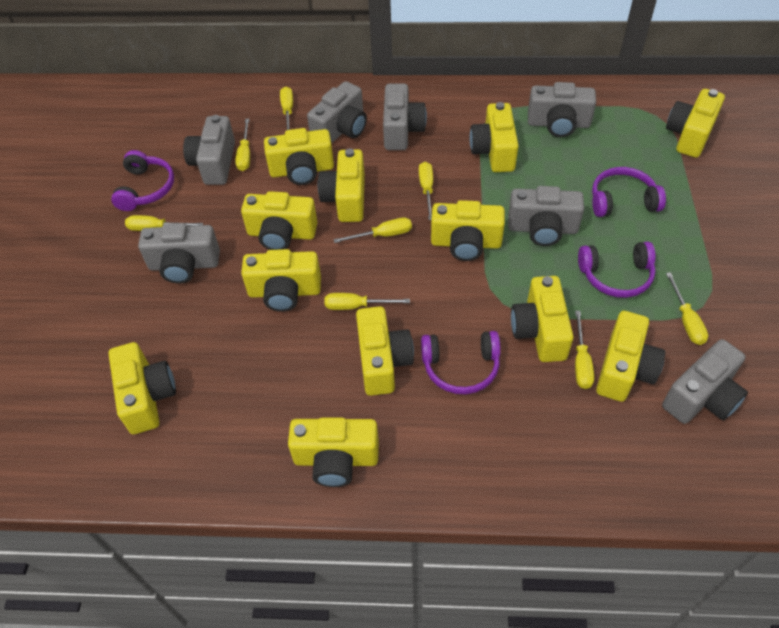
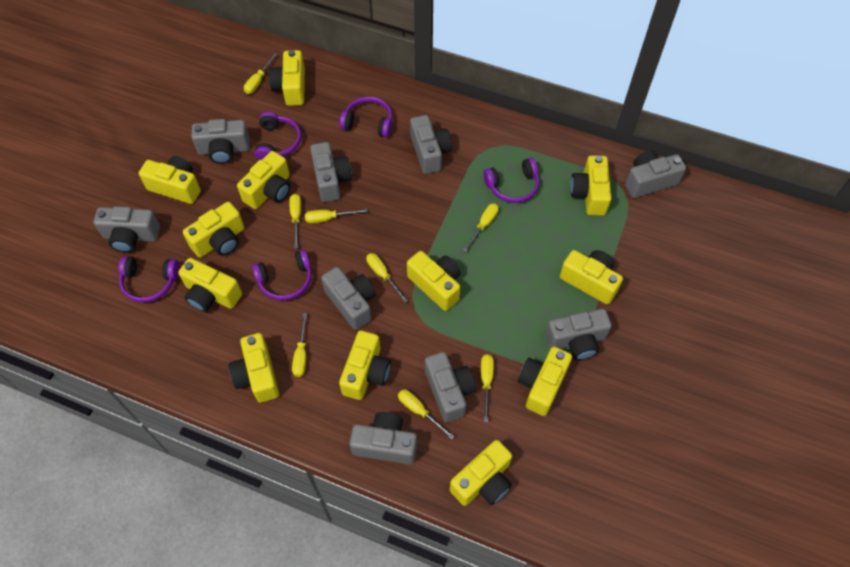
grey camera: 7 -> 9
purple headphones: 4 -> 5

